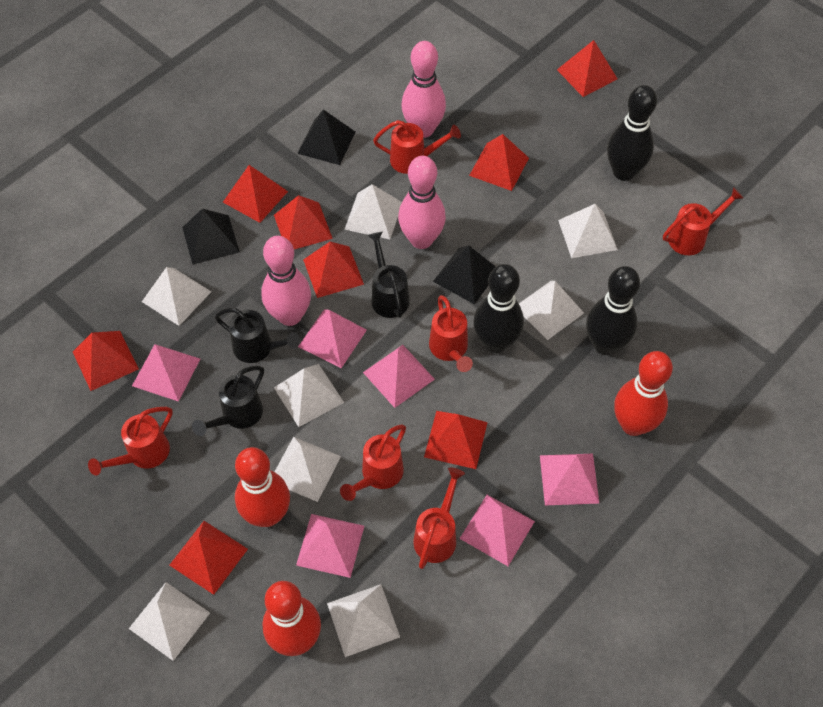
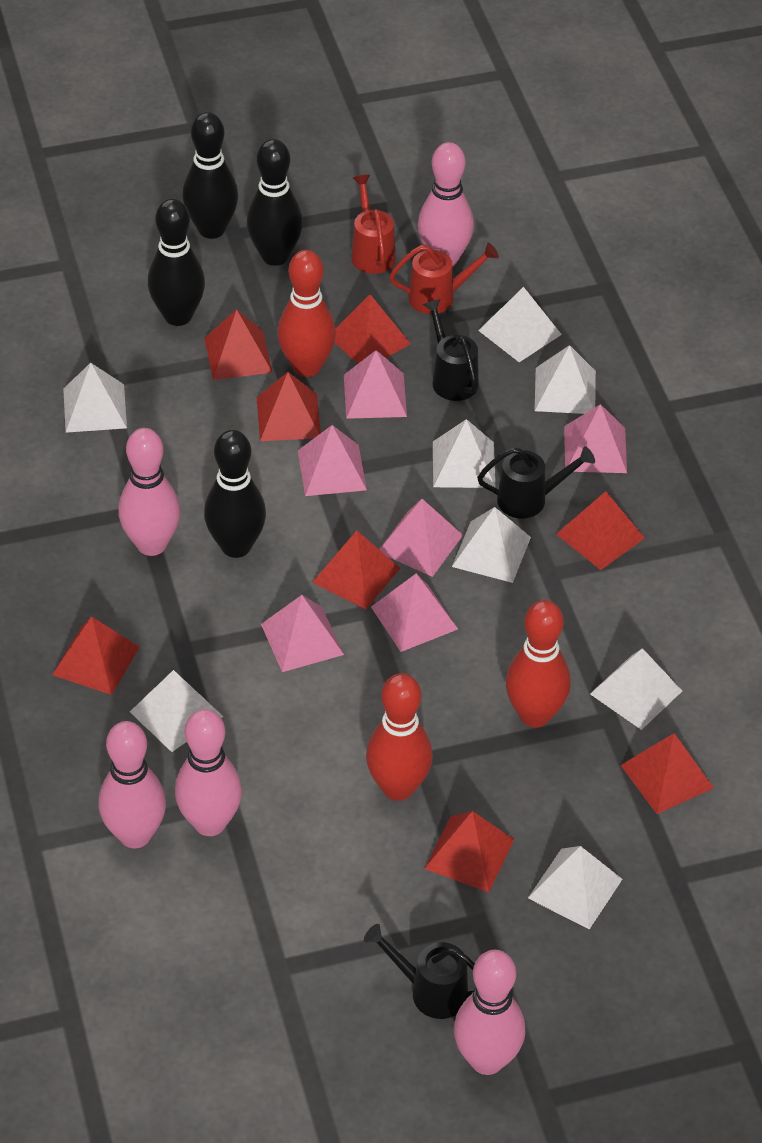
black bowling pin: 3 -> 4
black pyramid: 3 -> 0
pink bowling pin: 3 -> 5
red watering can: 6 -> 2

